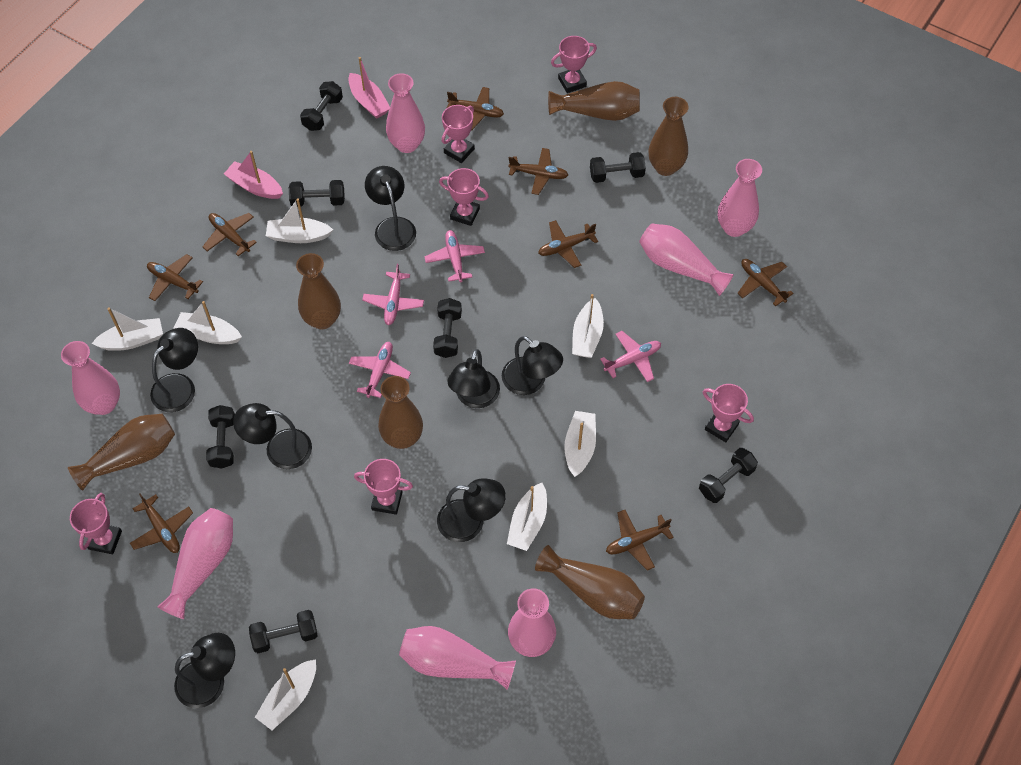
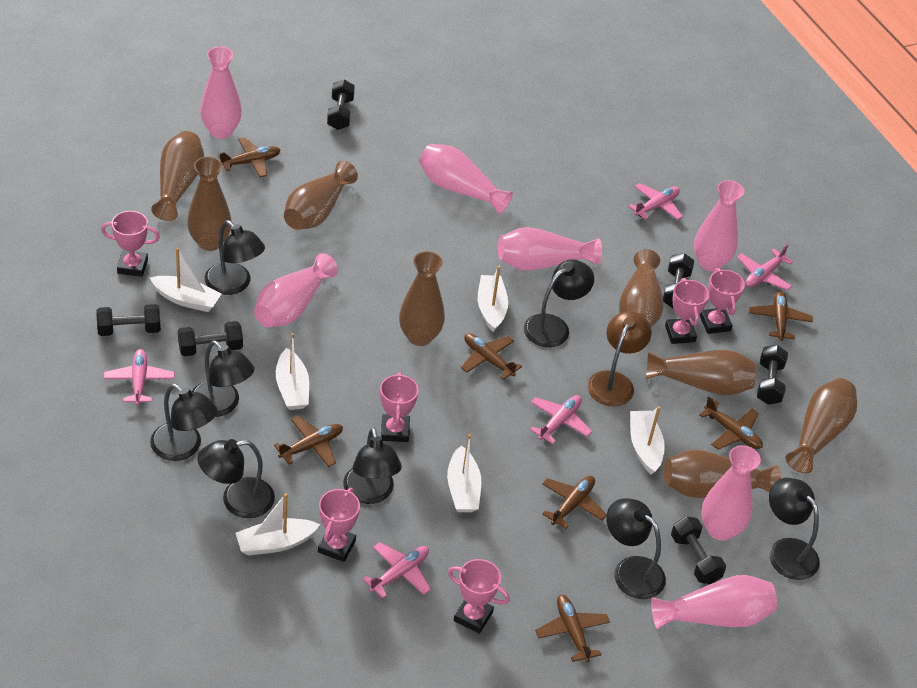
black dumbbell: 7 -> 6
black lamp: 7 -> 8
brown lamp: 0 -> 1
brown plane: 8 -> 7
brown vase: 6 -> 8
pink boat: 2 -> 0
pink plane: 4 -> 5
white boat: 7 -> 6

